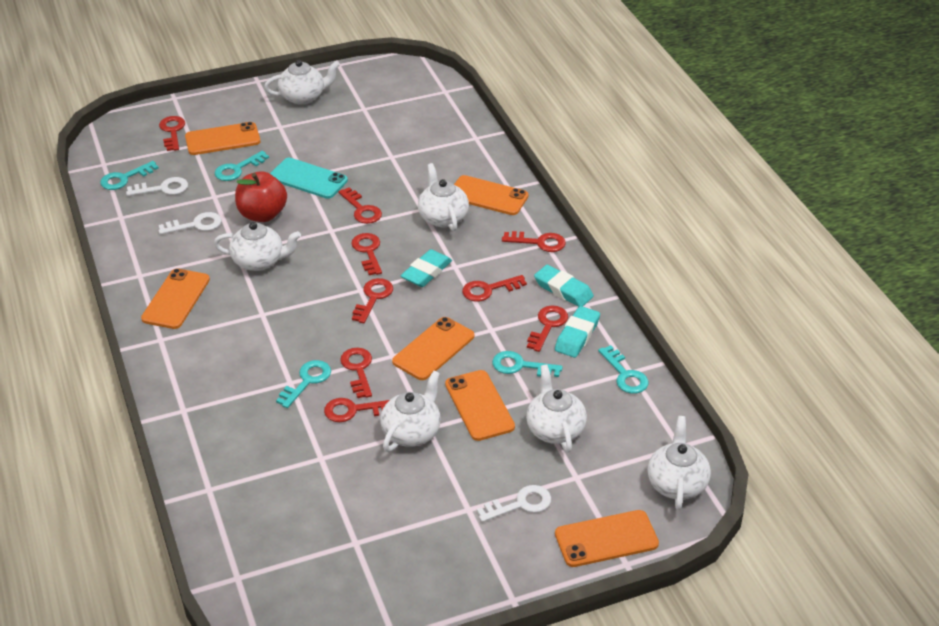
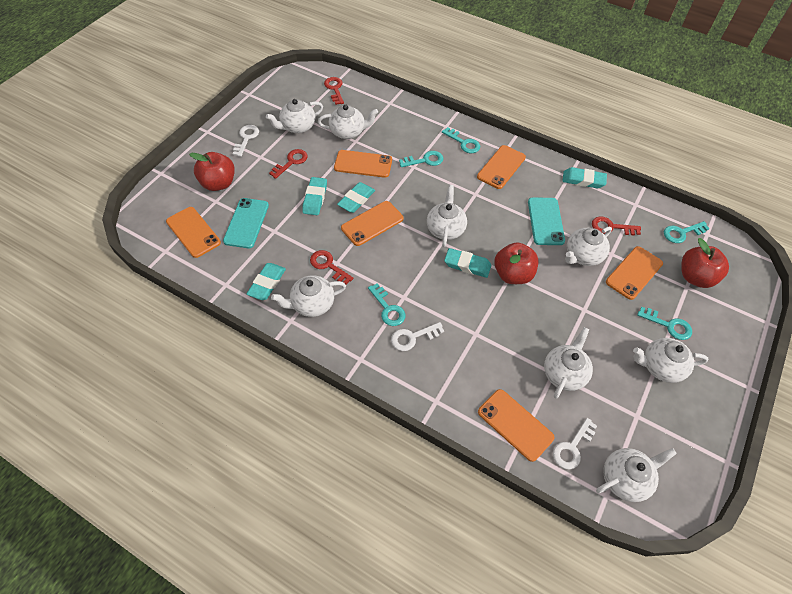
red apple: 1 -> 3
red key: 9 -> 4
turquoise eraser: 3 -> 5
turquoise phone: 1 -> 2
white teapot: 6 -> 8

